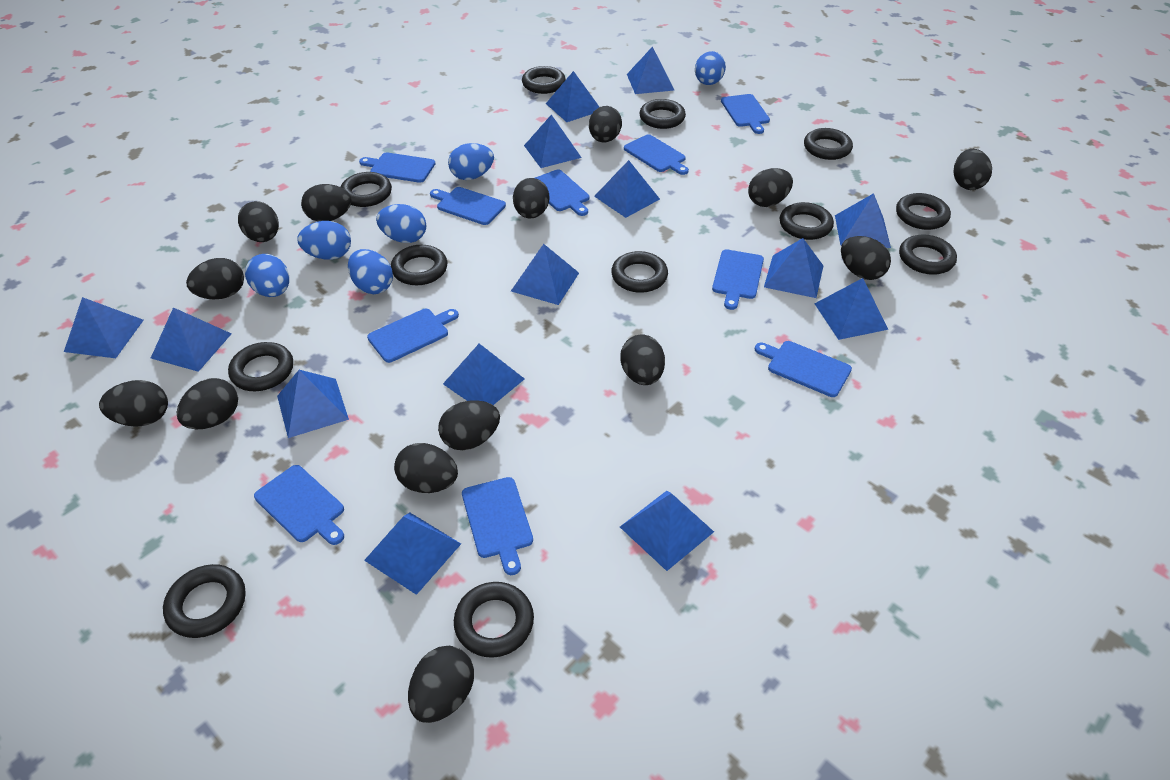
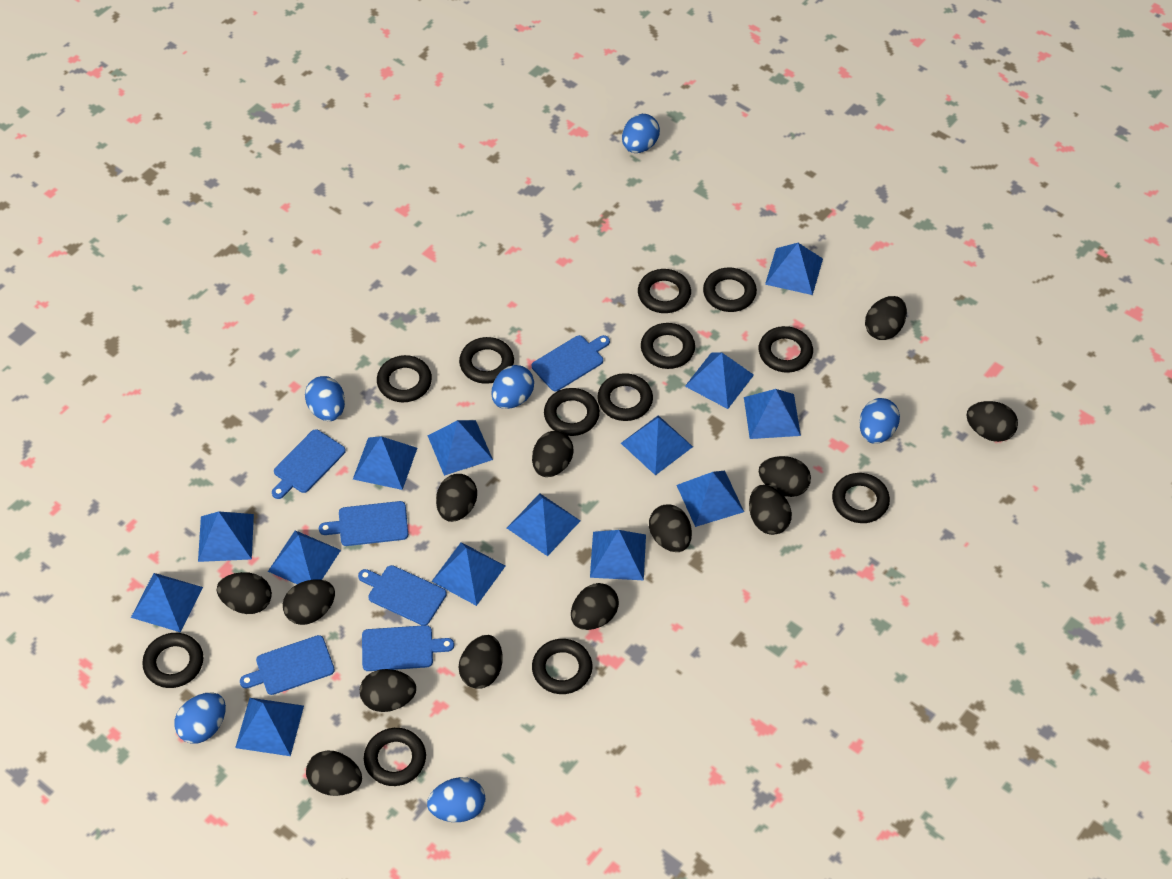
black egg: 14 -> 13
blue cutting board: 10 -> 6

